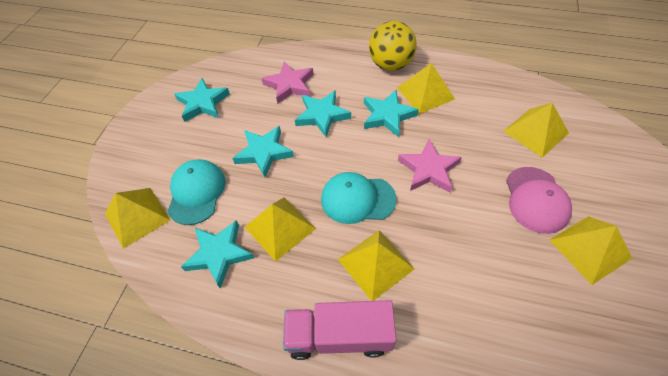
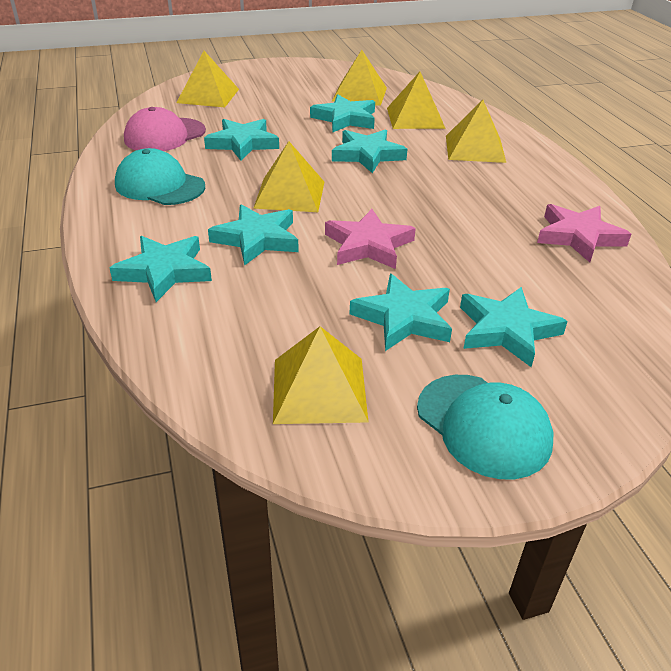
pink truck: 1 -> 0
turquoise star: 5 -> 7
yellow ball: 1 -> 0

